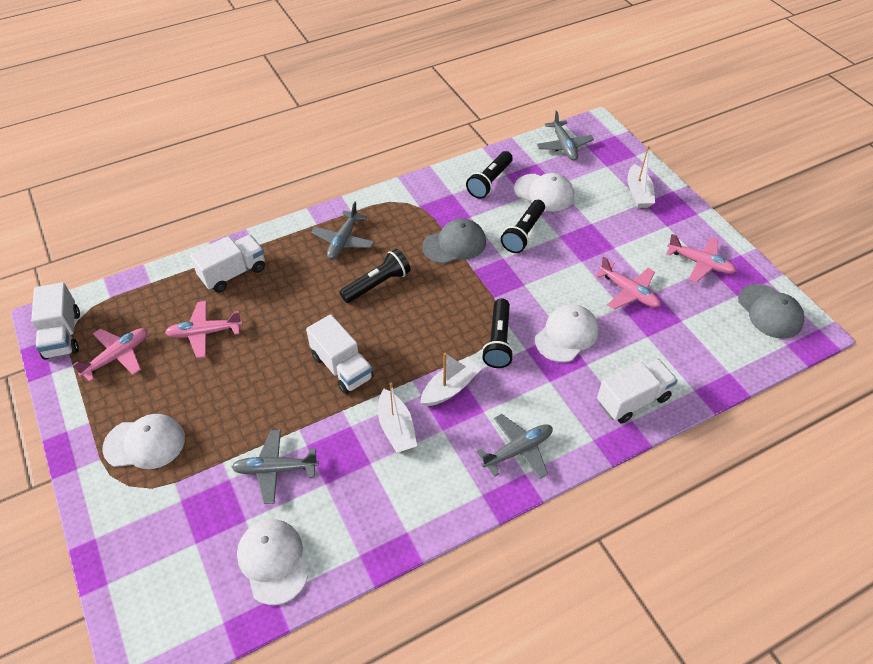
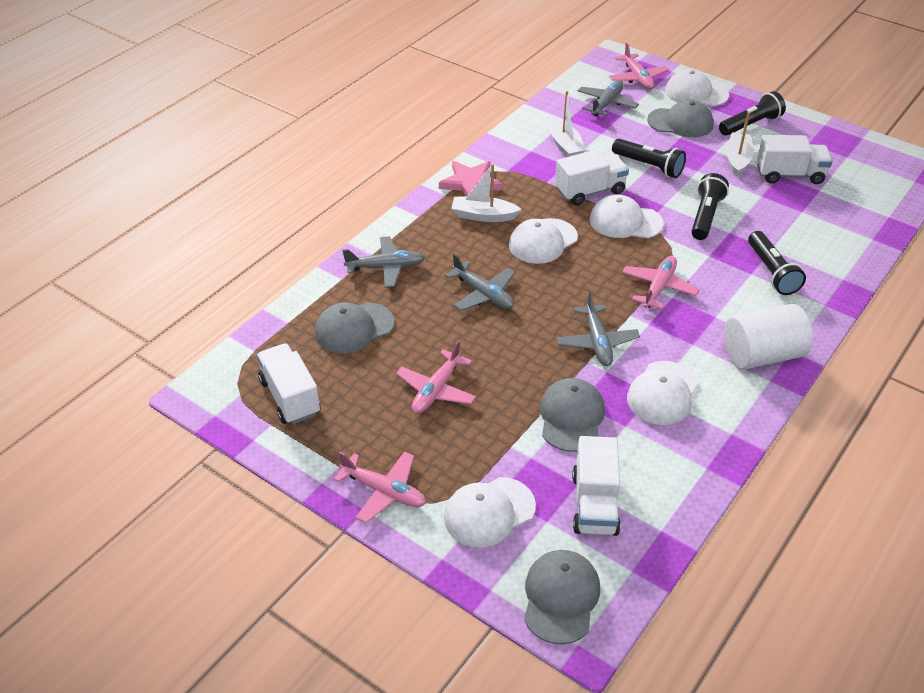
grey cap: 2 -> 4
pink star: 0 -> 1
white cap: 4 -> 5
white cylinder: 0 -> 1

